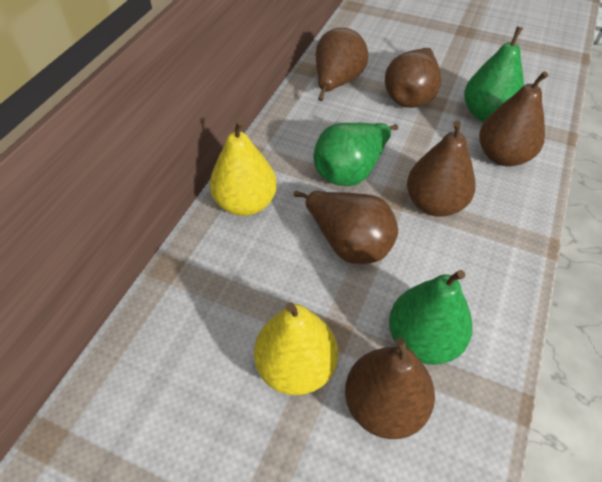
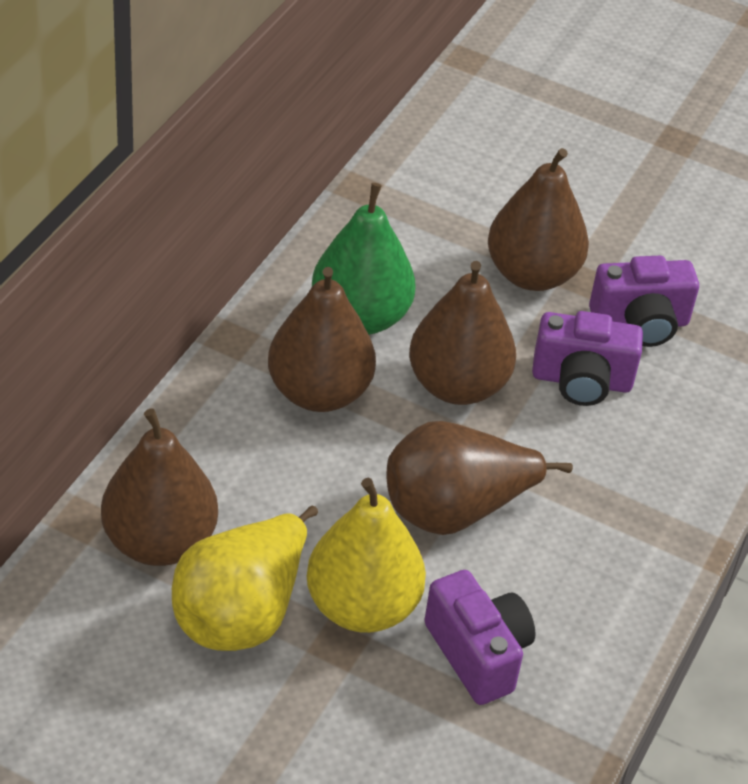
brown pear: 6 -> 5
green pear: 3 -> 1
purple camera: 0 -> 3

